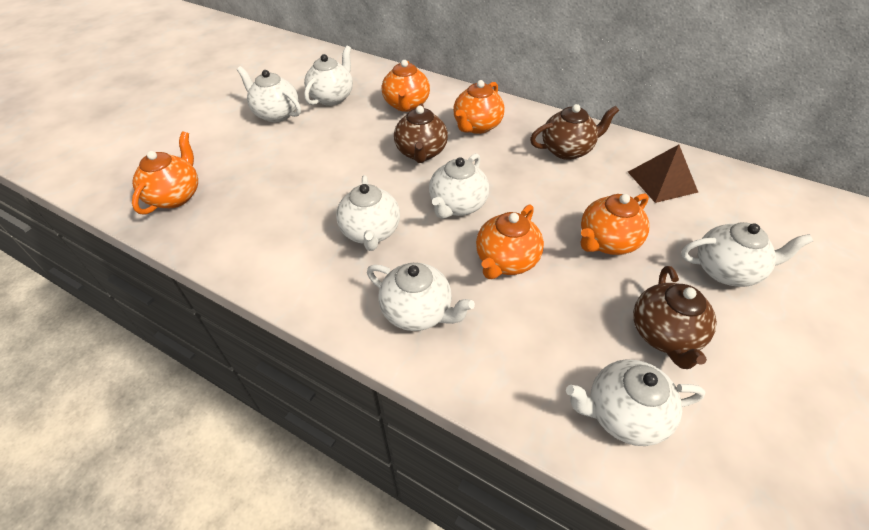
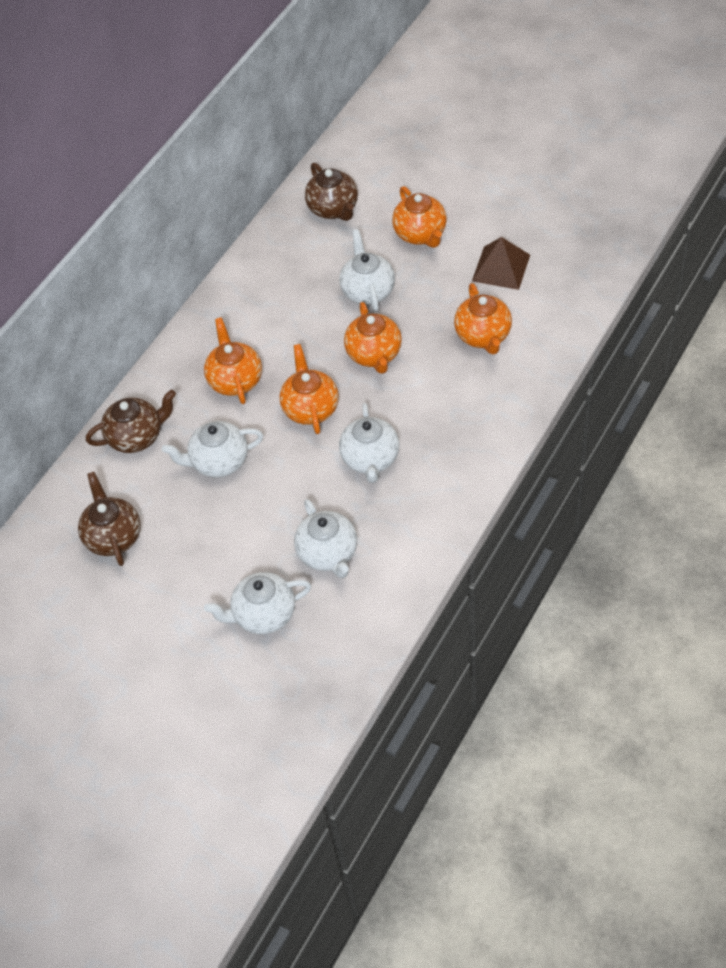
white teapot: 7 -> 5

